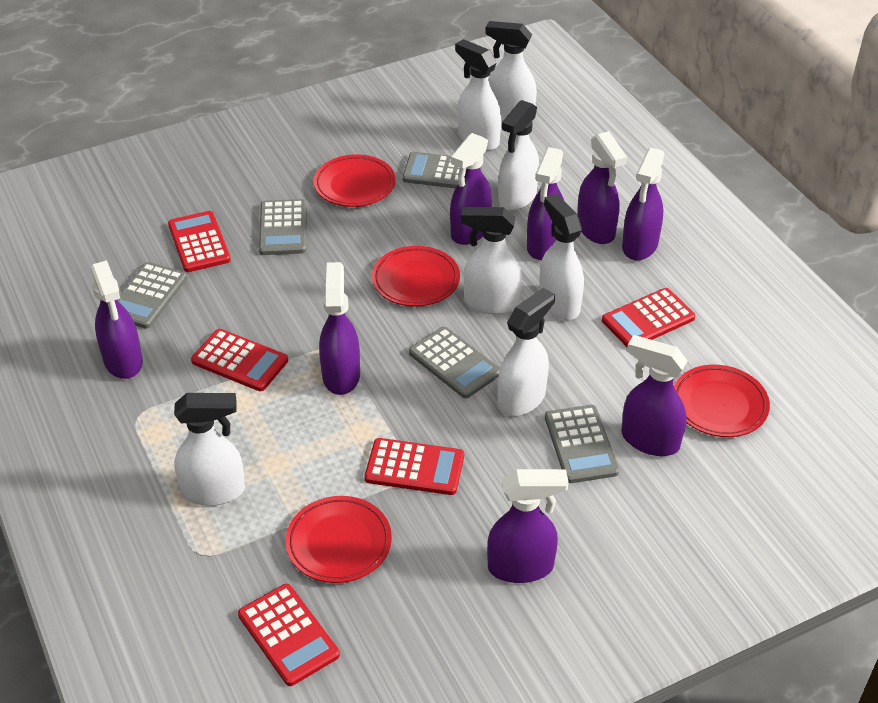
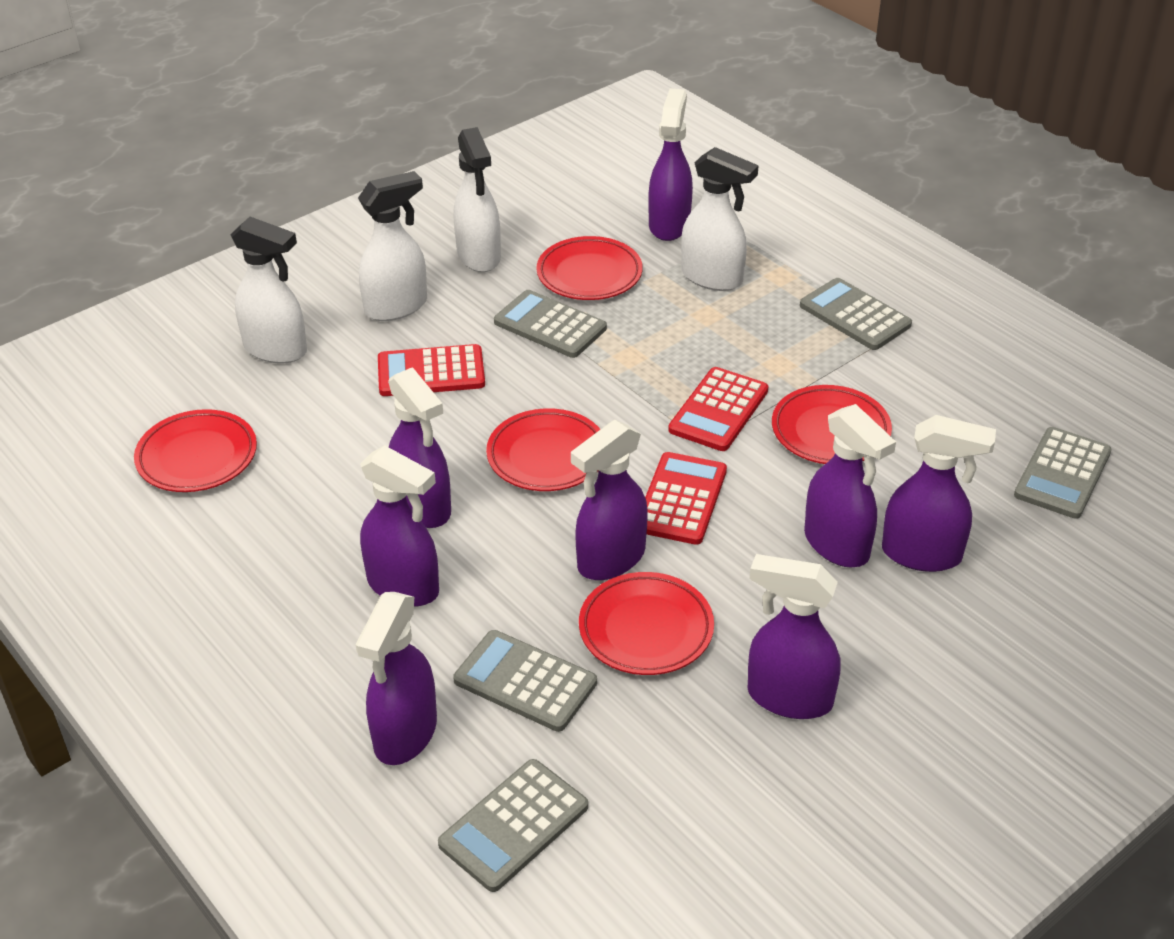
red calculator: 5 -> 3
red plate: 4 -> 5
white spray bottle: 7 -> 4

